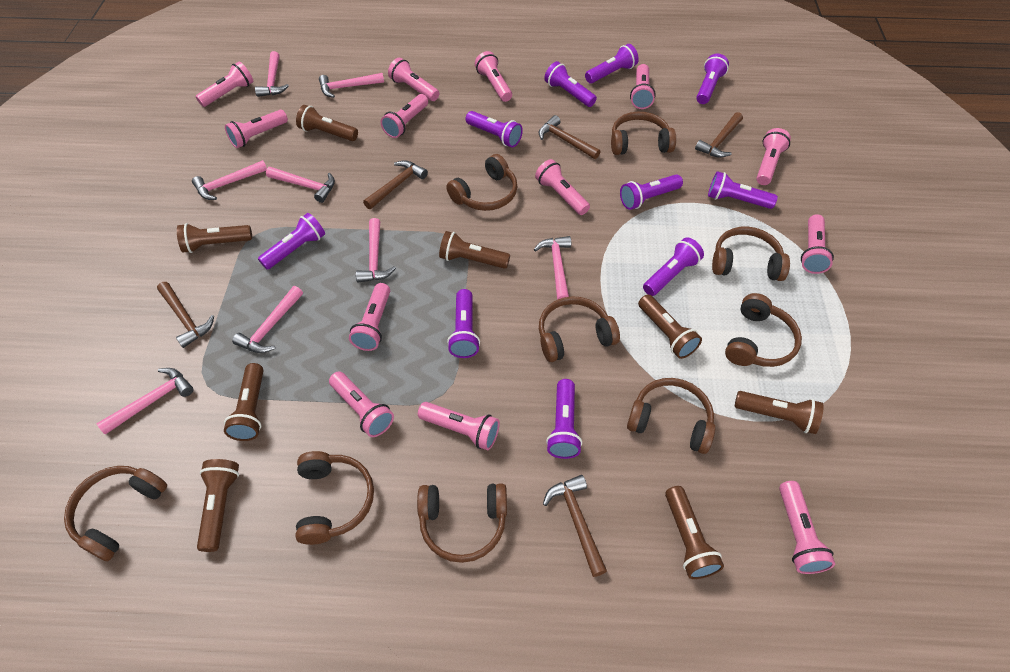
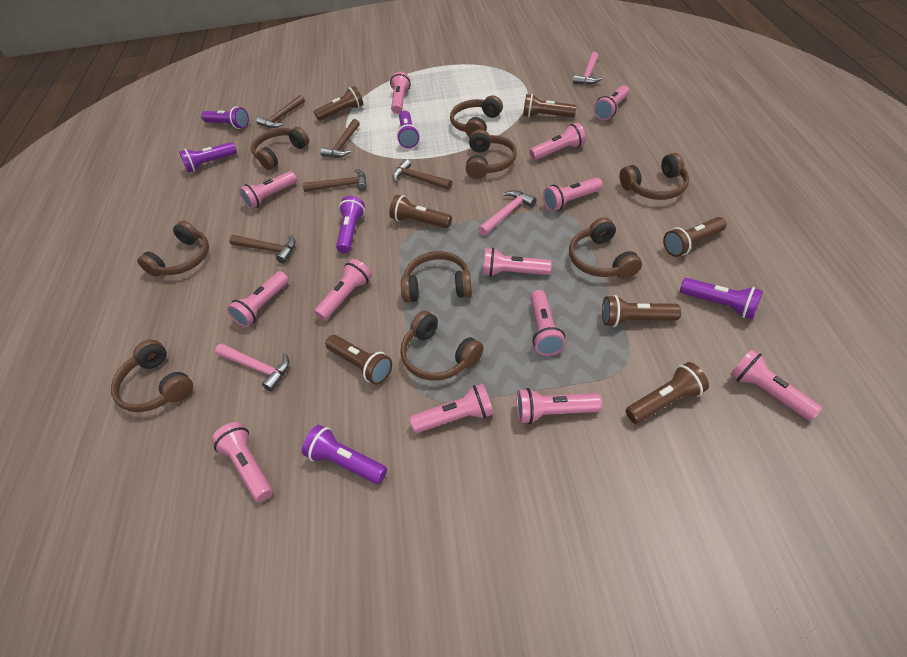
brown flashlight: 8 -> 7
pink hammer: 8 -> 3
purple flashlight: 10 -> 6

